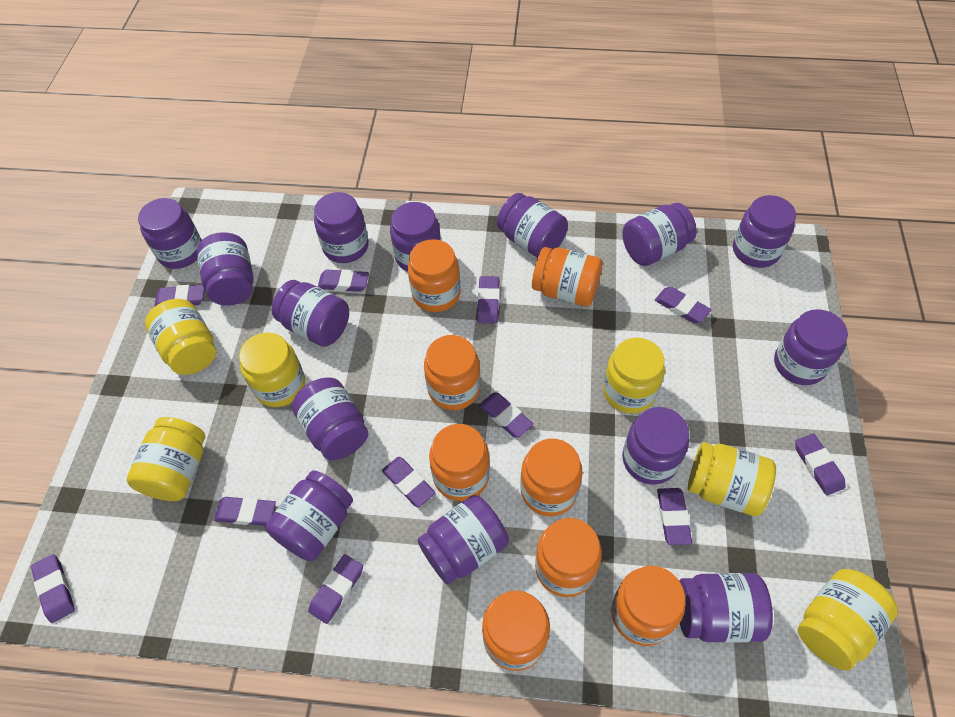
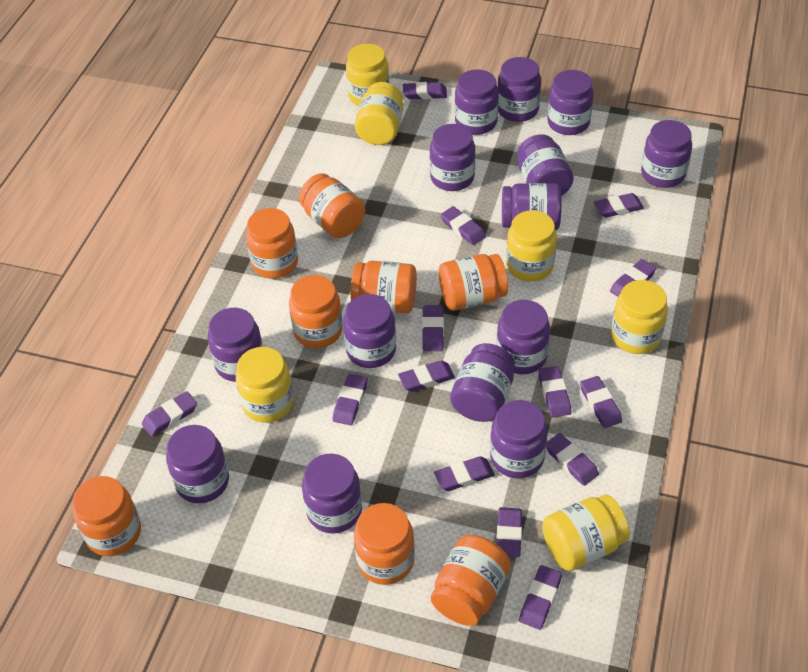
purple eraser: 11 -> 14

